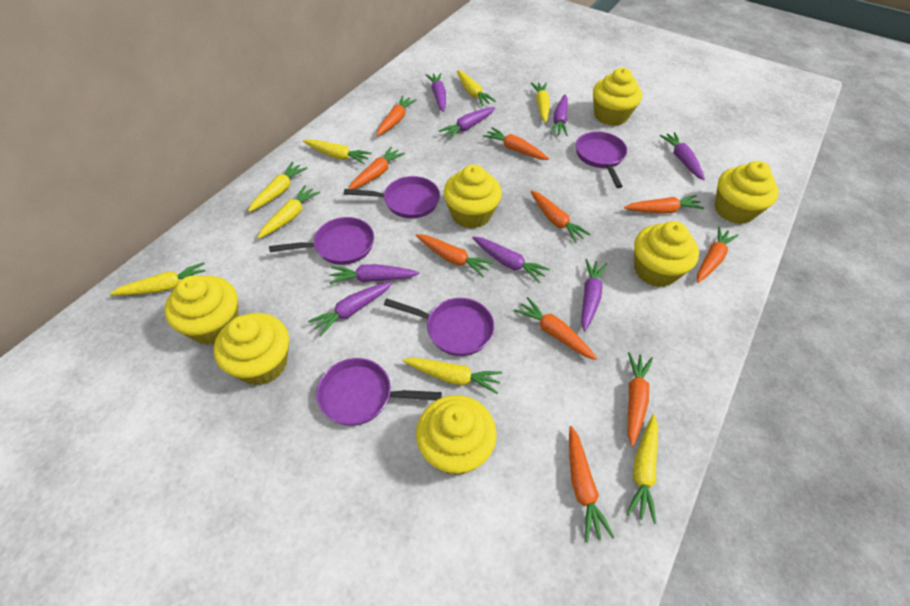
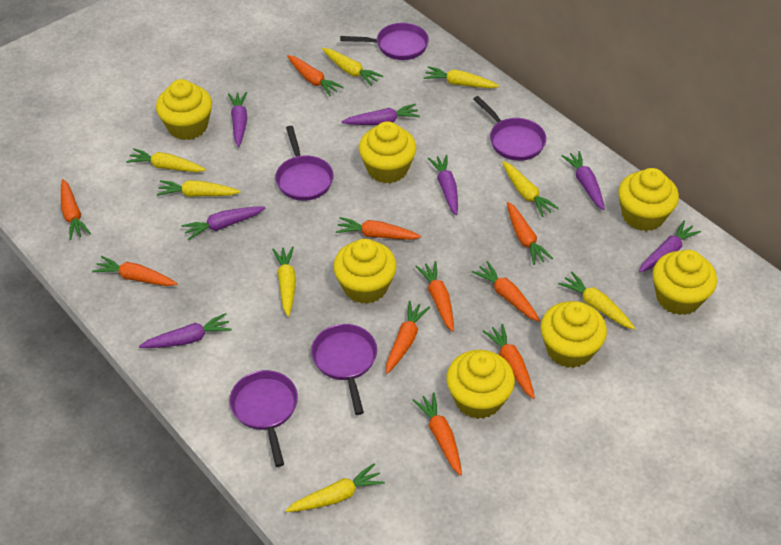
purple carrot: 8 -> 7

